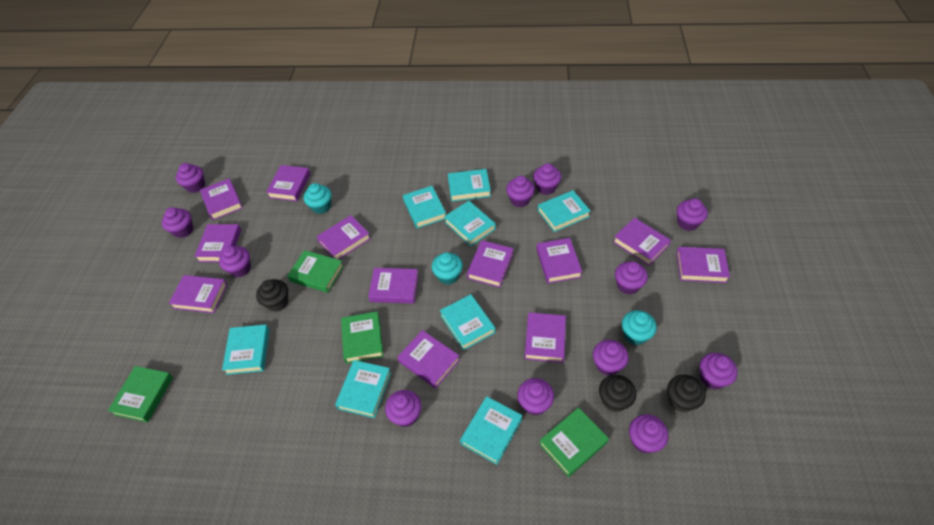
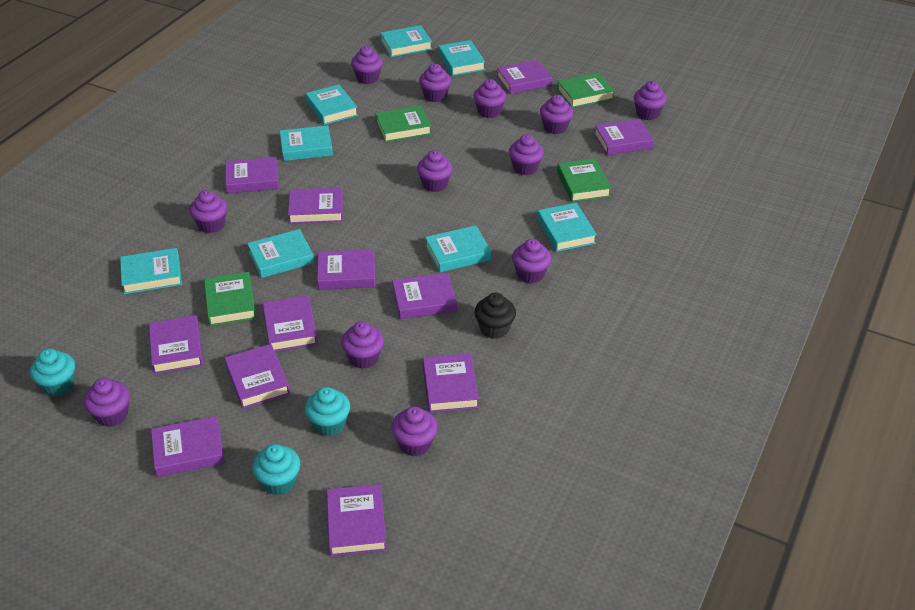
black cupcake: 3 -> 1

